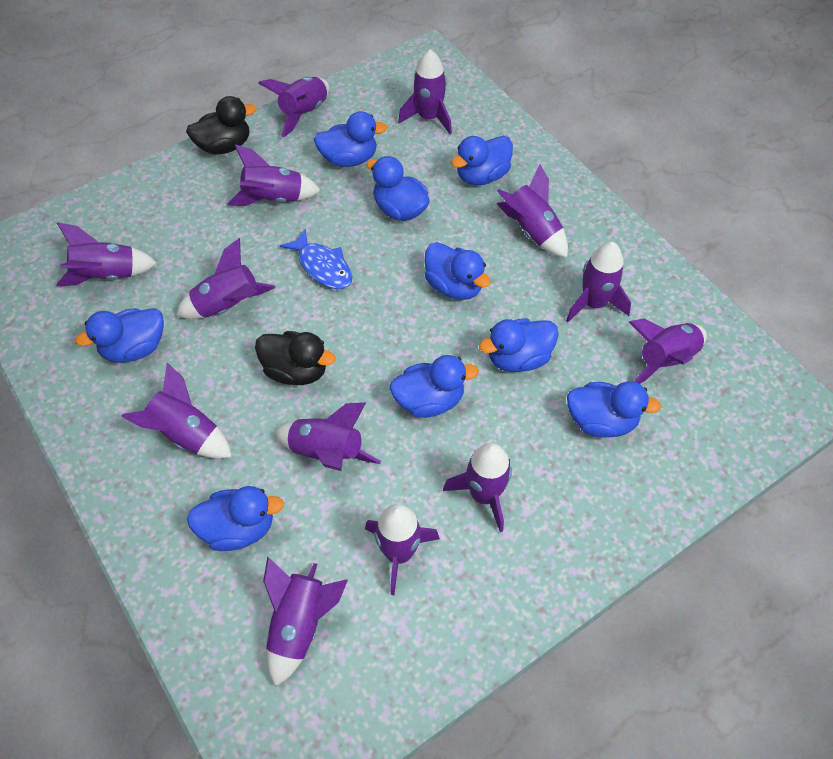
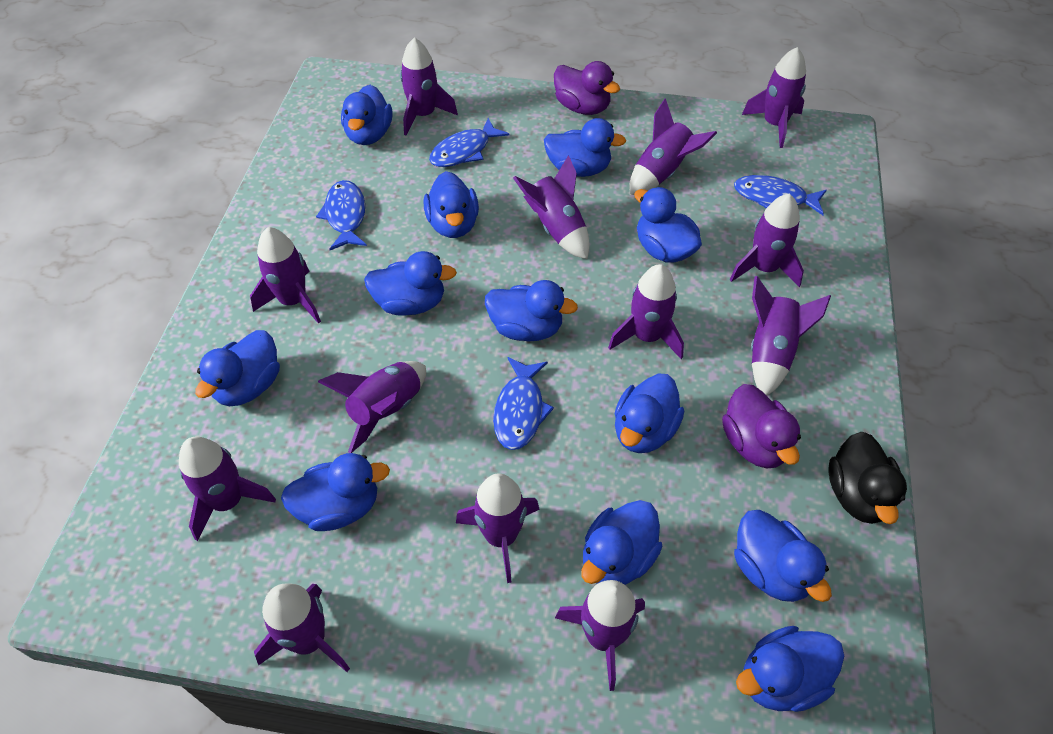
black duck: 2 -> 1
blue duck: 9 -> 12
blue fish: 1 -> 4
purple duck: 0 -> 2

